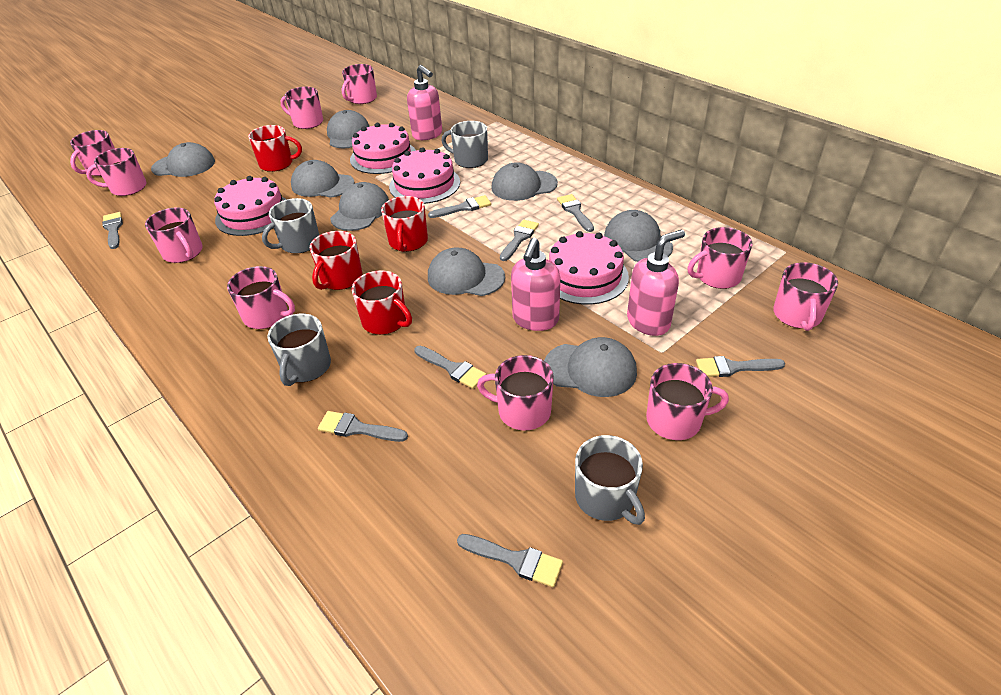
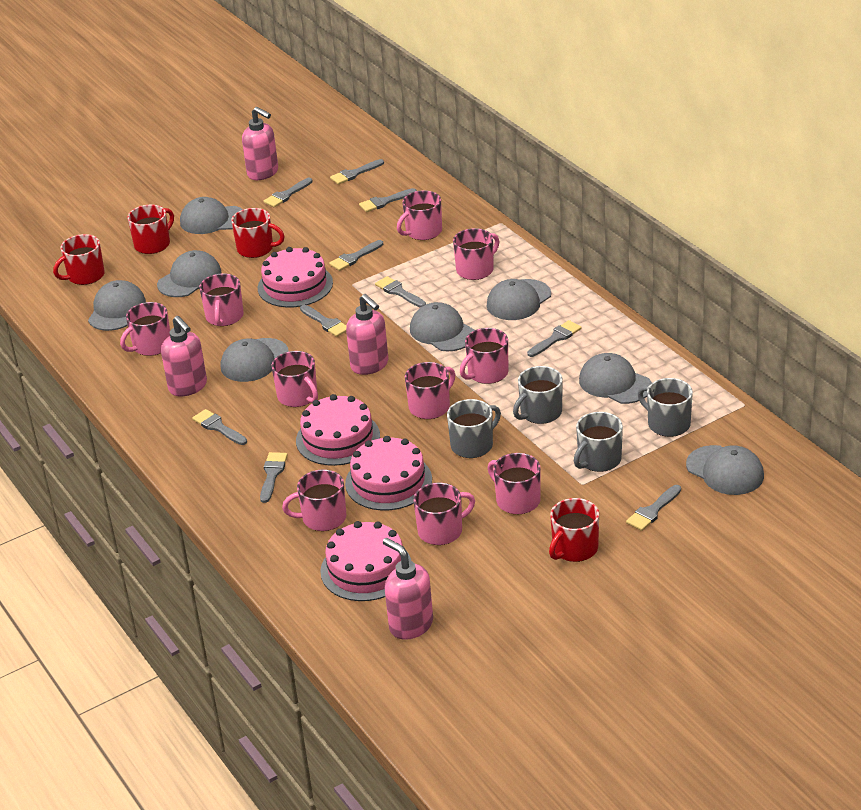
grey brush: 8 -> 10
pink soap dispenser: 3 -> 4

